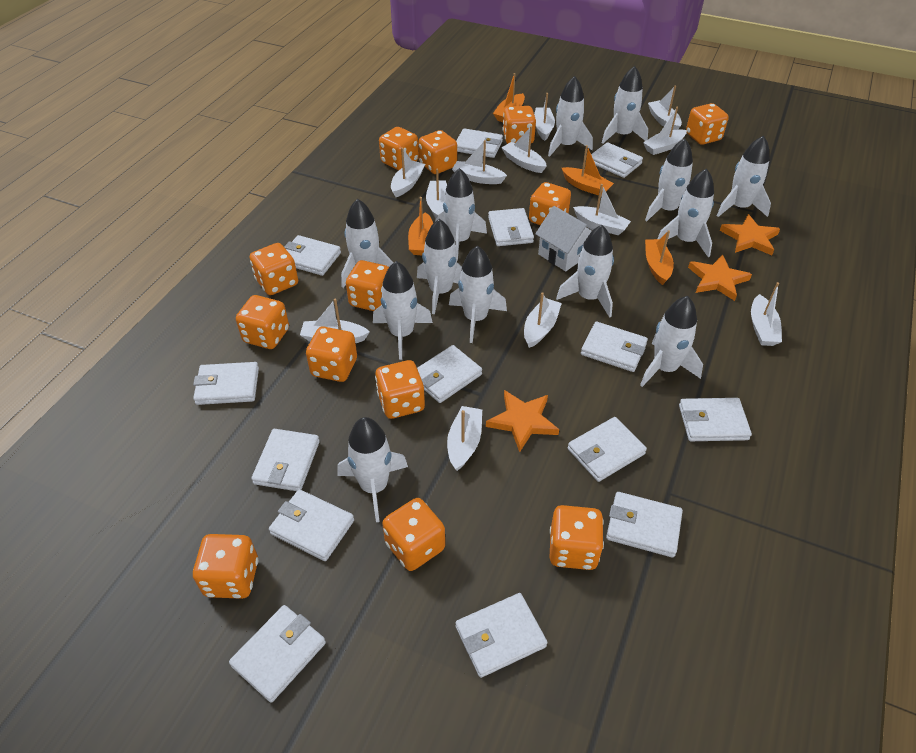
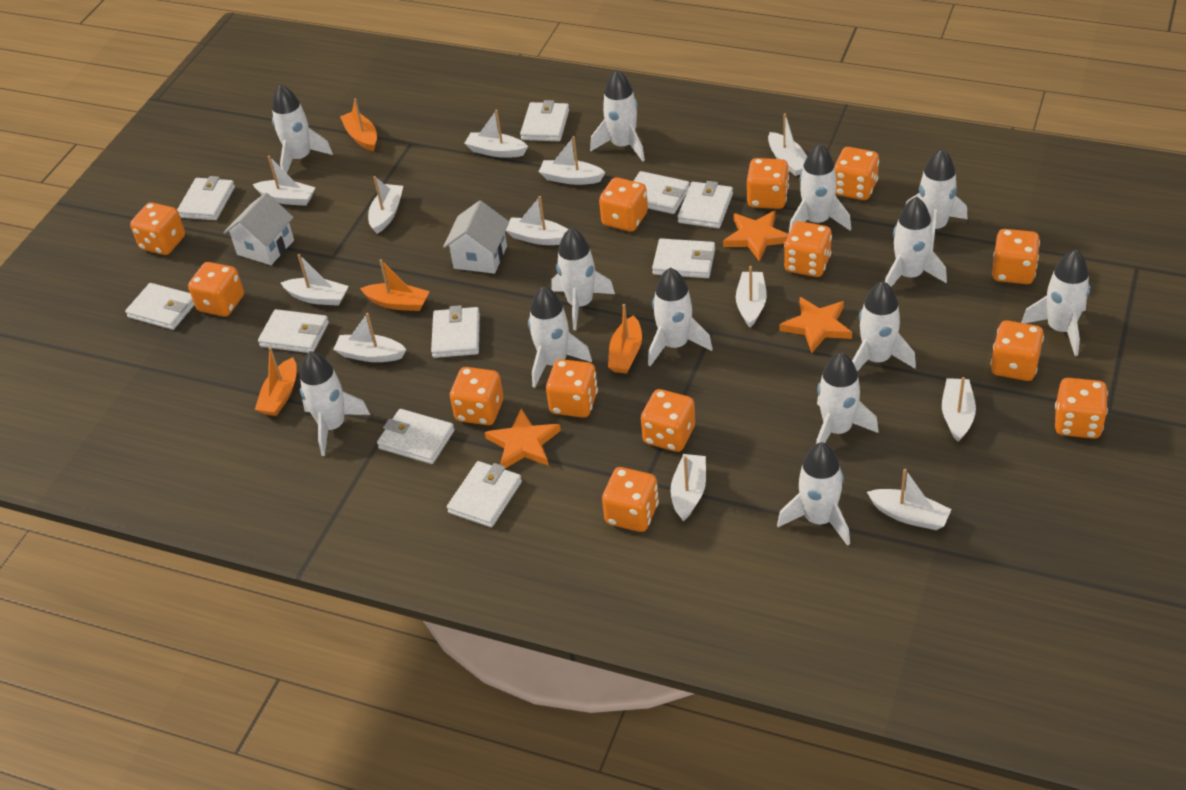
white house: 1 -> 2
white wallet: 14 -> 10

